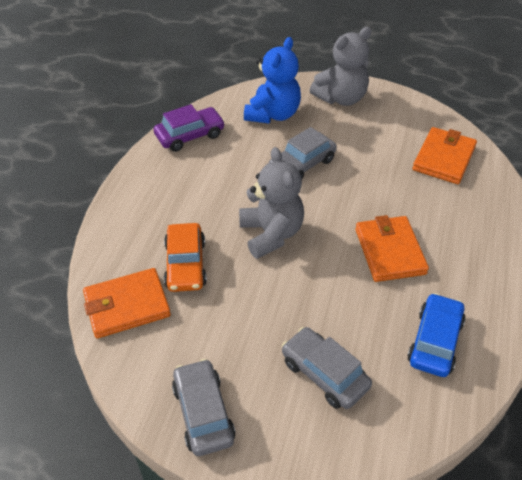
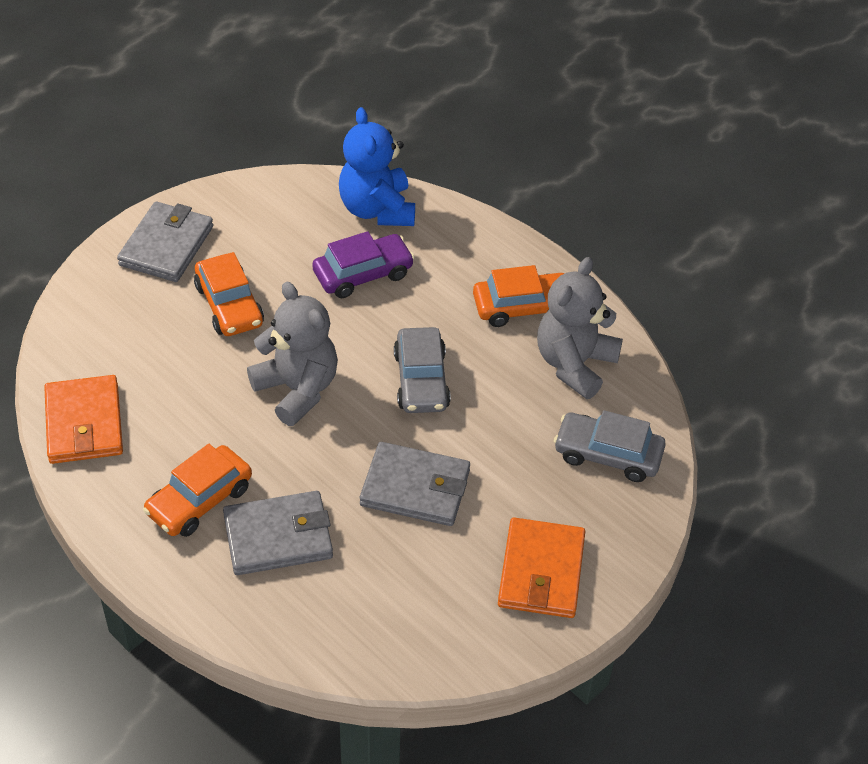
blue car: 1 -> 0
grey car: 3 -> 2
grey wallet: 0 -> 3
orange car: 1 -> 3
orange wallet: 3 -> 2

